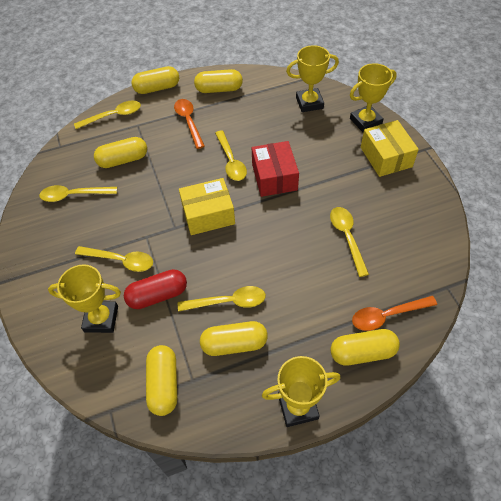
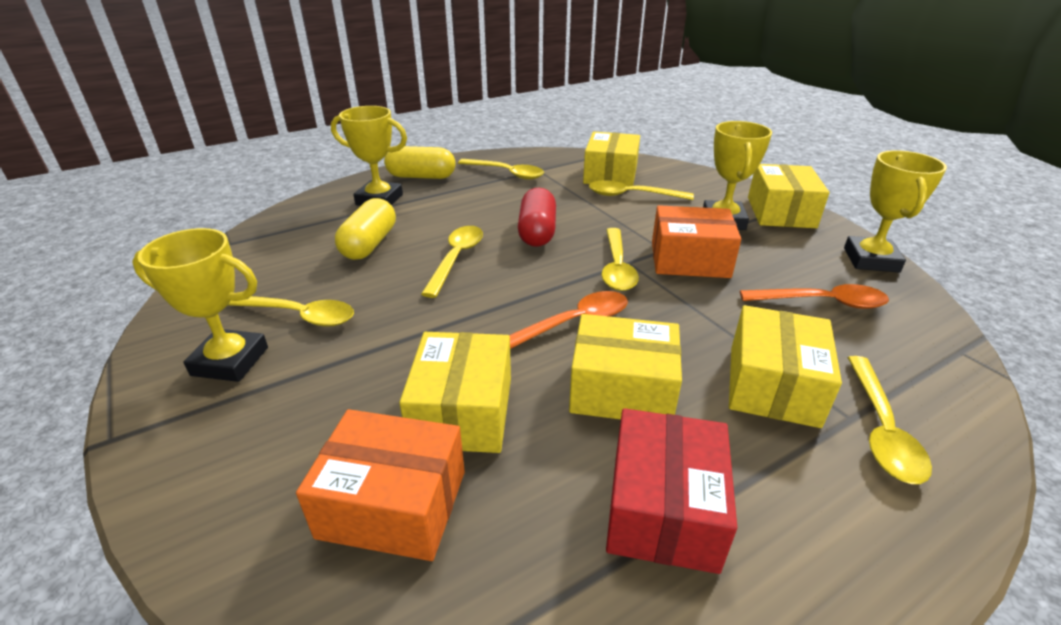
orange box: 0 -> 2
yellow box: 2 -> 5
yellow capsule: 6 -> 2

